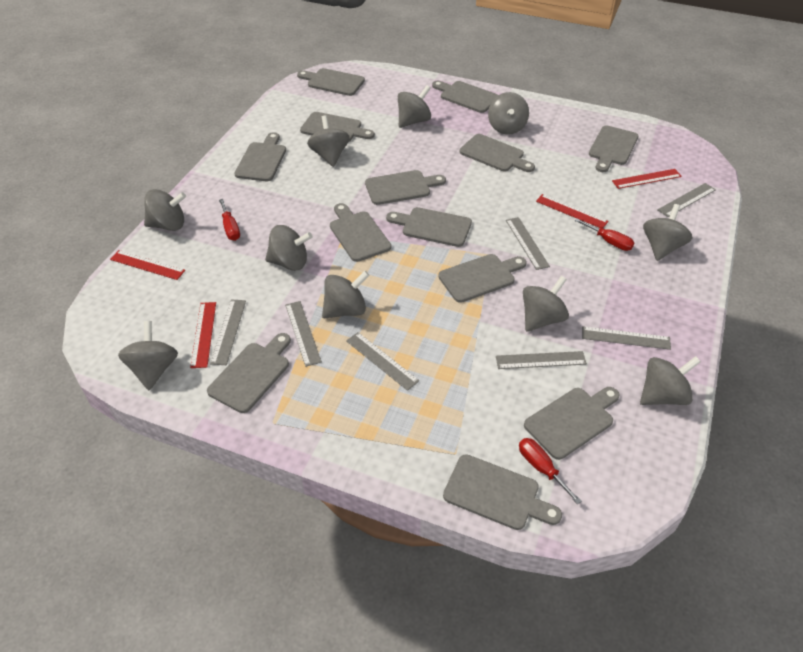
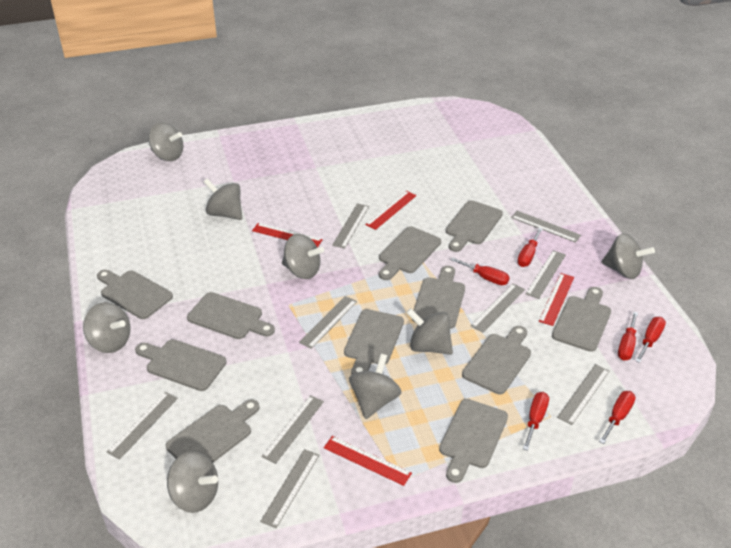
grey cutting board: 13 -> 11
grey ruler: 7 -> 9
grey spinning top: 10 -> 8
red screwdriver: 3 -> 6

